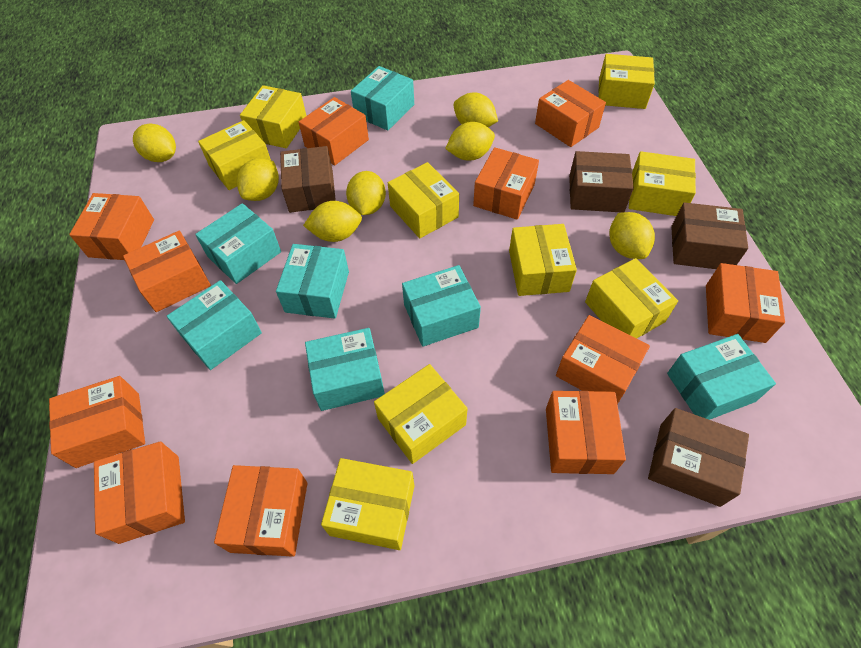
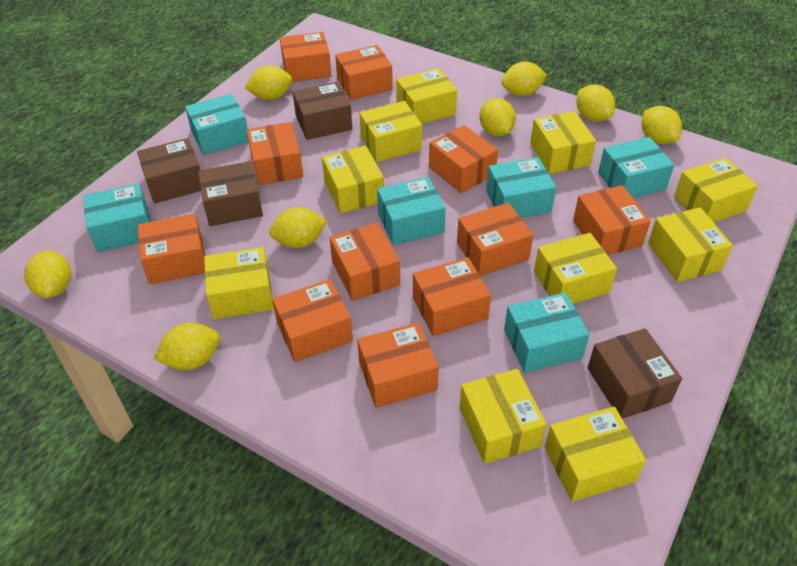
turquoise box: 7 -> 6
yellow box: 9 -> 10
yellow lemon: 7 -> 8

